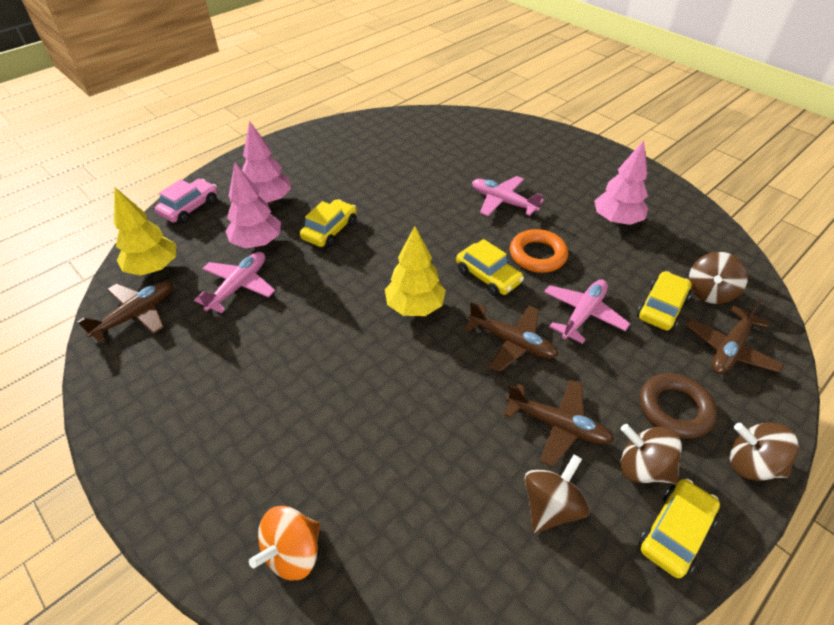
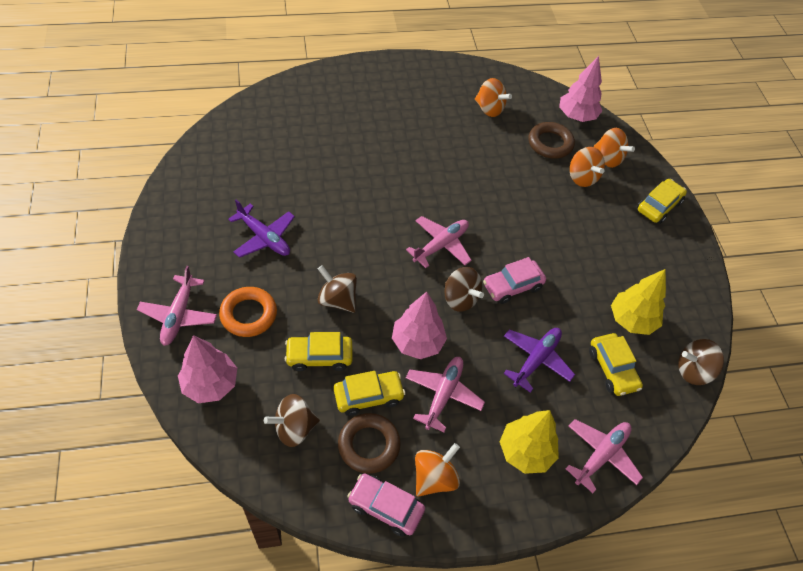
brown plane: 4 -> 0
brown ring: 1 -> 2
orange spinning top: 1 -> 4
pink car: 1 -> 2
pink plane: 3 -> 4
purple plane: 0 -> 2

